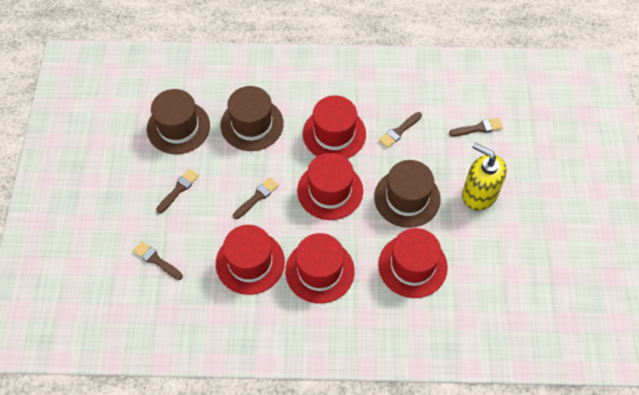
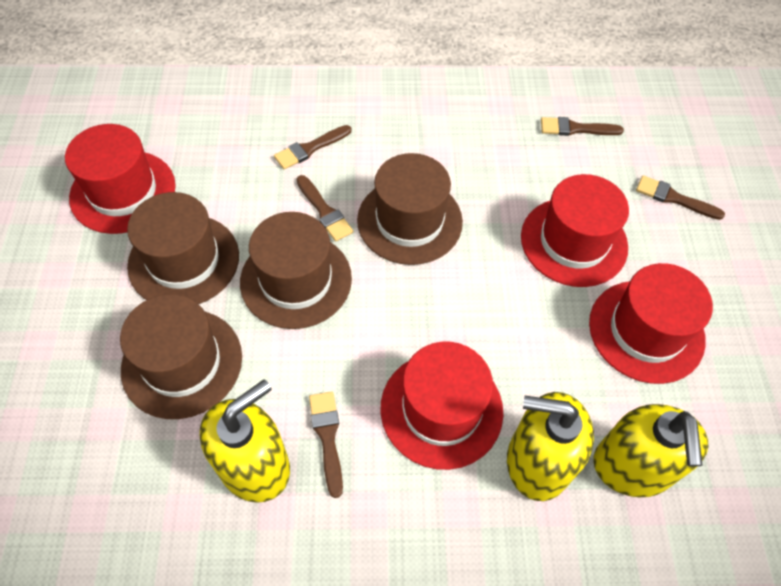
brown hat: 3 -> 4
red hat: 5 -> 4
yellow soap dispenser: 1 -> 3

